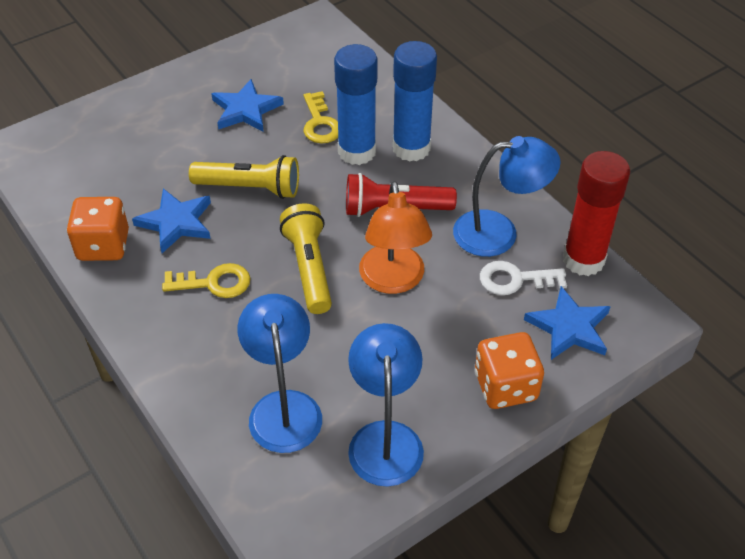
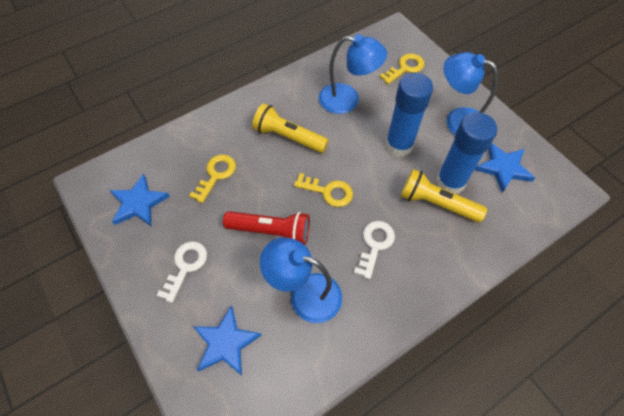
orange dice: 2 -> 0
orange lamp: 1 -> 0
red glue stick: 1 -> 0
white key: 1 -> 2
yellow key: 2 -> 3

